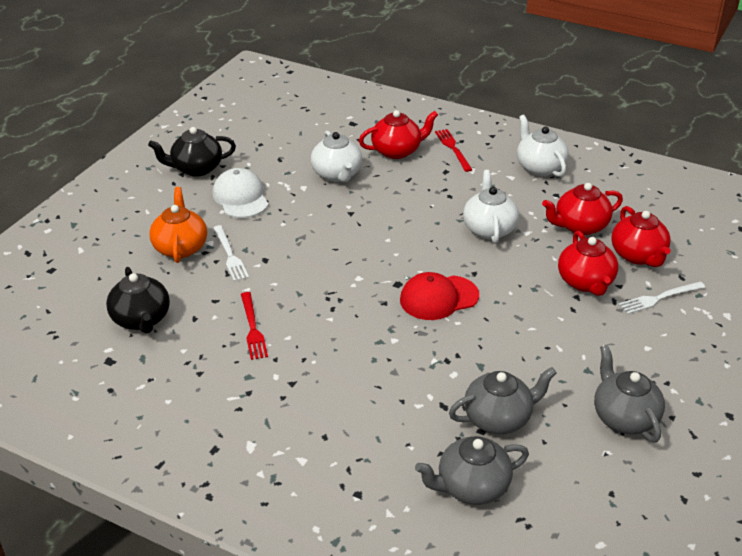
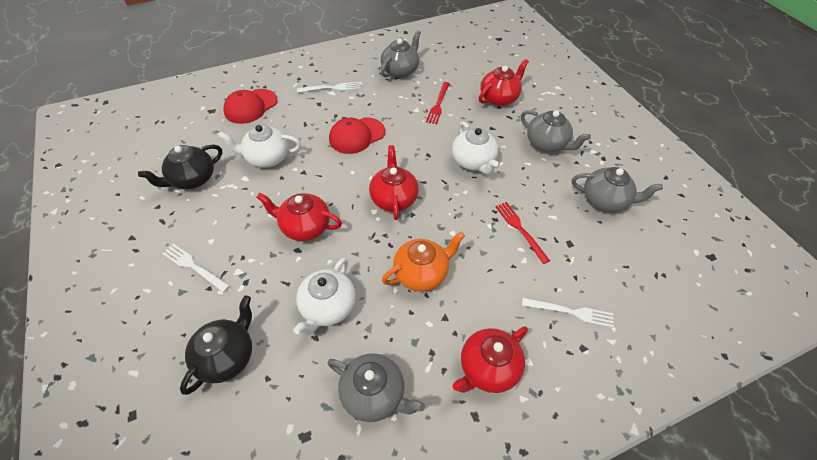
grey teapot: 3 -> 4
red cap: 1 -> 2
white cap: 1 -> 0
white fork: 2 -> 3

